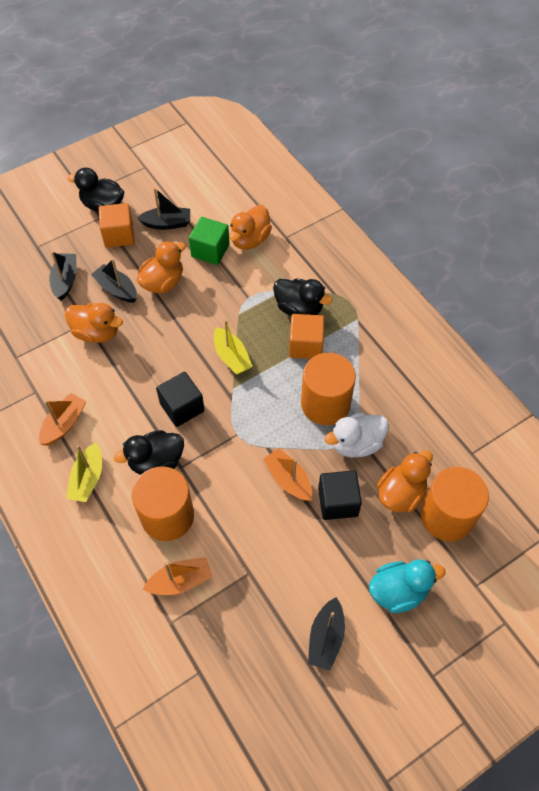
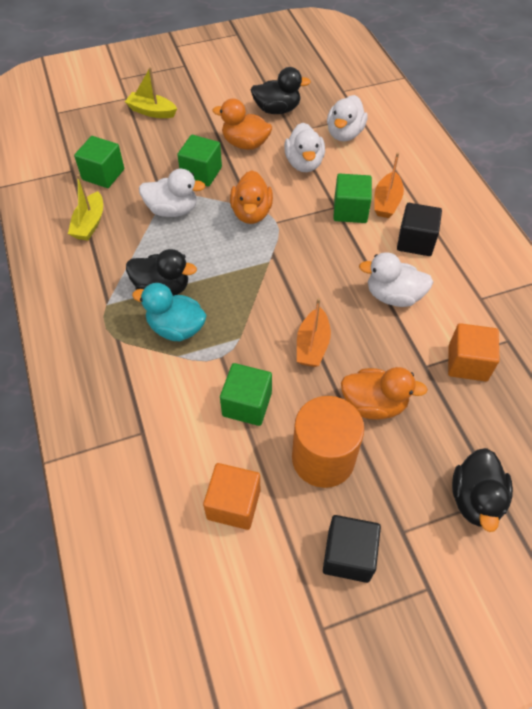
black boat: 4 -> 0
green cube: 1 -> 4
orange boat: 3 -> 2
orange cylinder: 3 -> 1
orange duck: 4 -> 3
white duck: 1 -> 4

